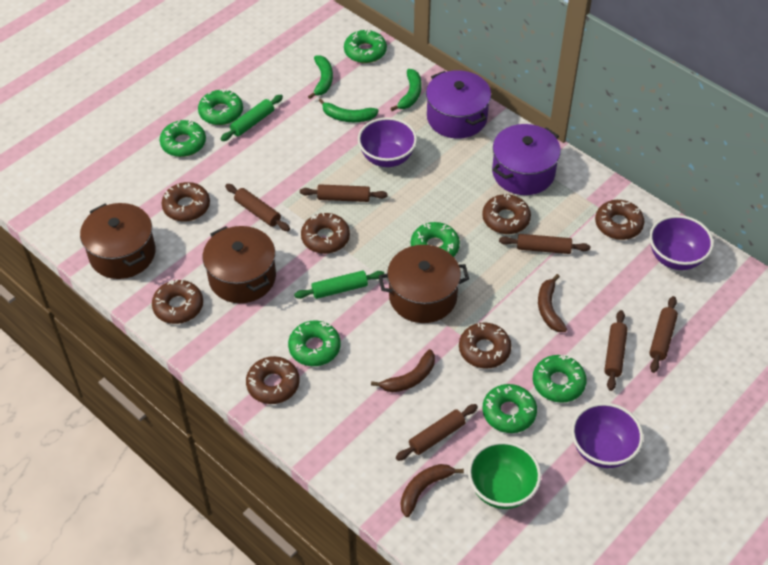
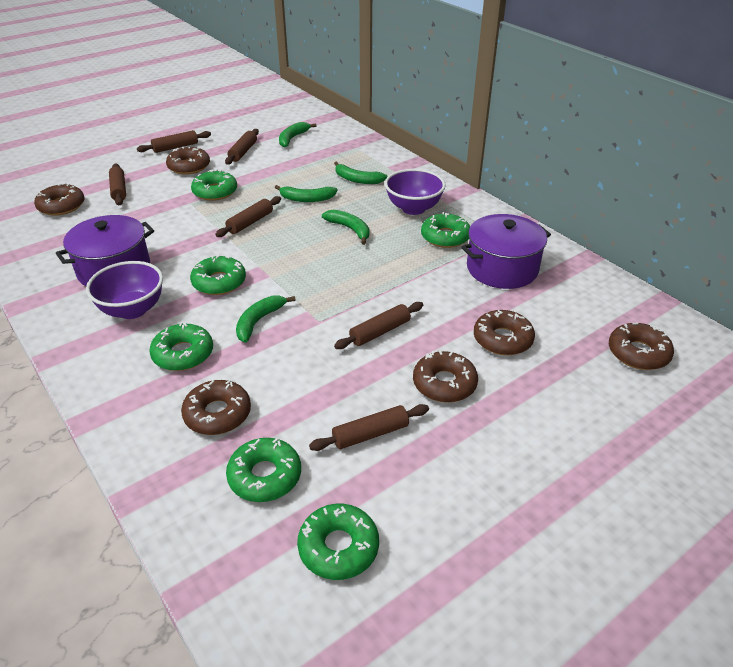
brown banana: 3 -> 0
brown donut: 7 -> 6
brown pot: 3 -> 0
green banana: 3 -> 5
green bowl: 1 -> 0
green donut: 7 -> 6
green rolling pin: 2 -> 0
purple bowl: 3 -> 2

